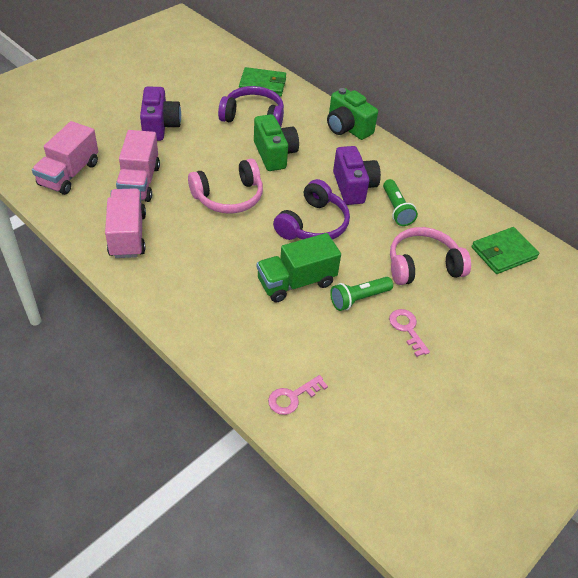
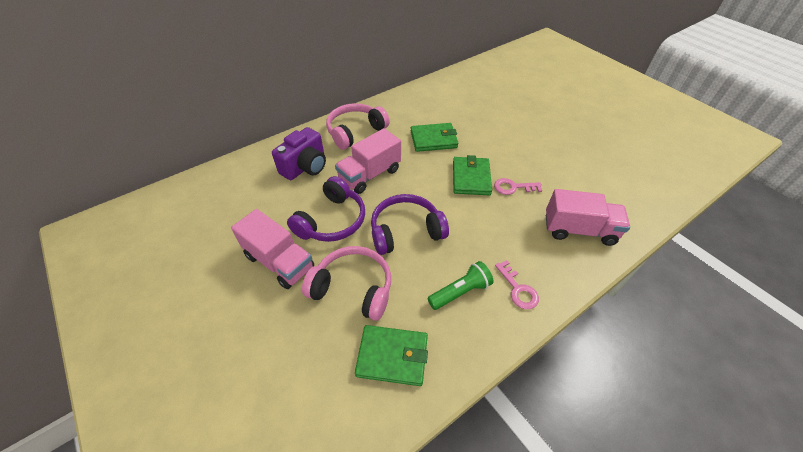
green camera: 2 -> 0
green flashlight: 2 -> 1
green truck: 1 -> 0
green wallet: 2 -> 3
purple camera: 2 -> 1

